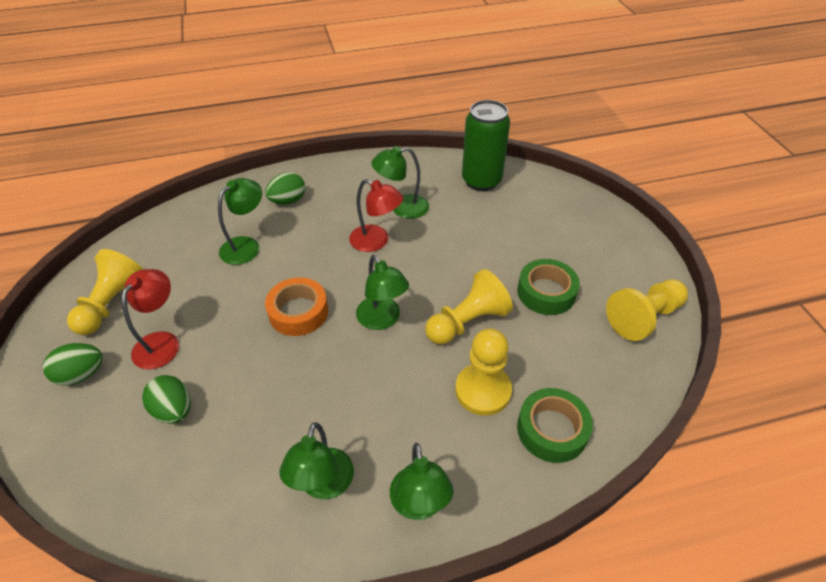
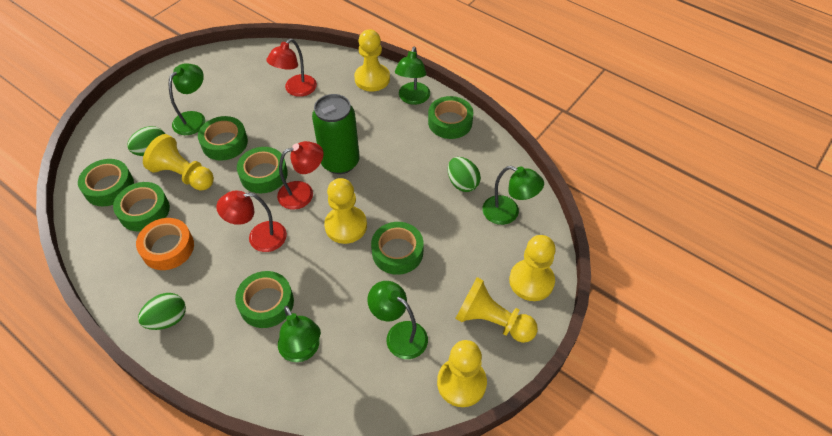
green tape: 2 -> 7
red lamp: 2 -> 3
yellow pawn: 4 -> 6

